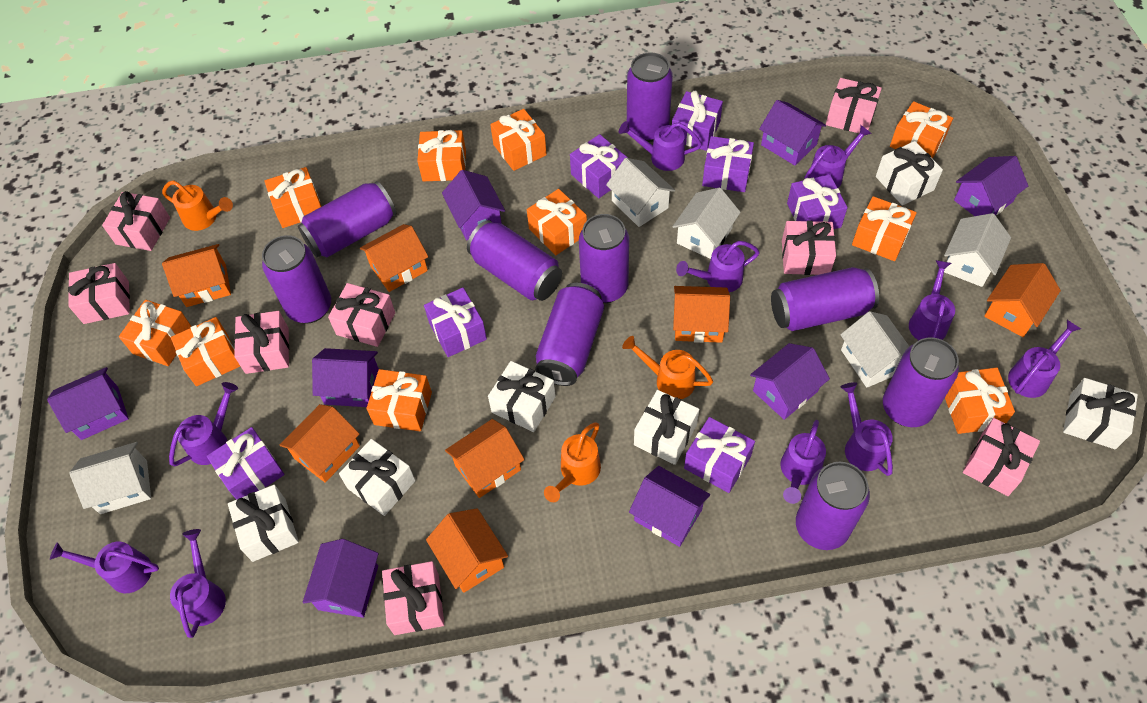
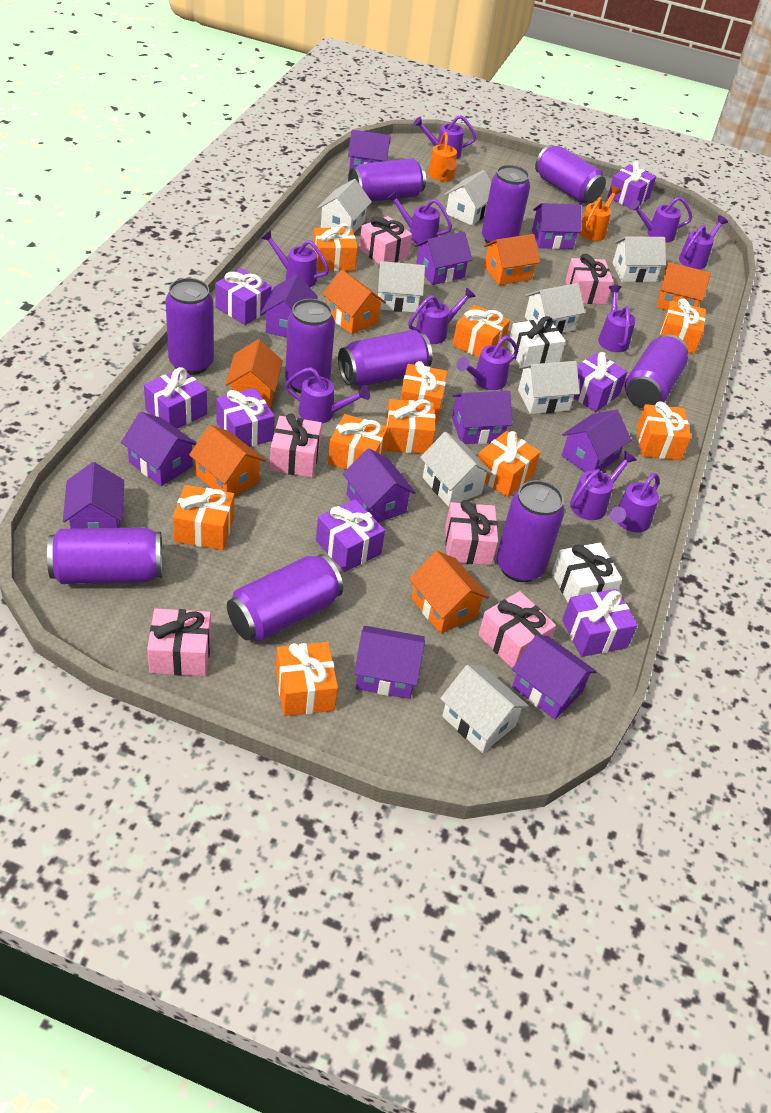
orange house: 7 -> 6
orange watering can: 3 -> 2
pink gift: 8 -> 6
purple can: 9 -> 10
purple house: 8 -> 11
purple watering can: 10 -> 11
white gift: 6 -> 2
white house: 5 -> 8

